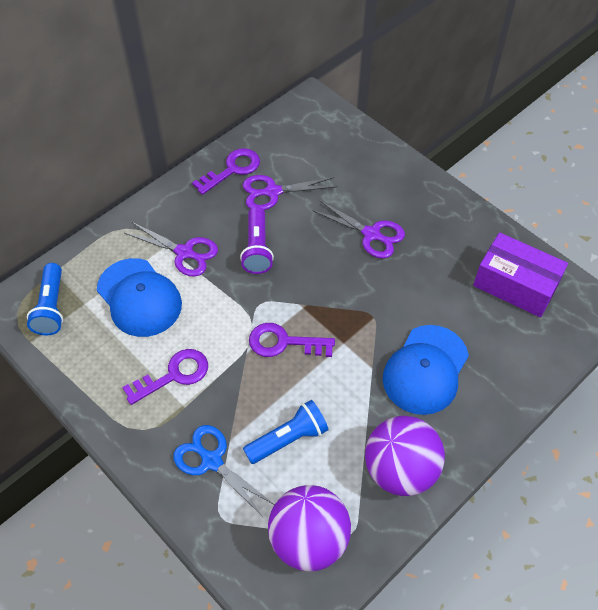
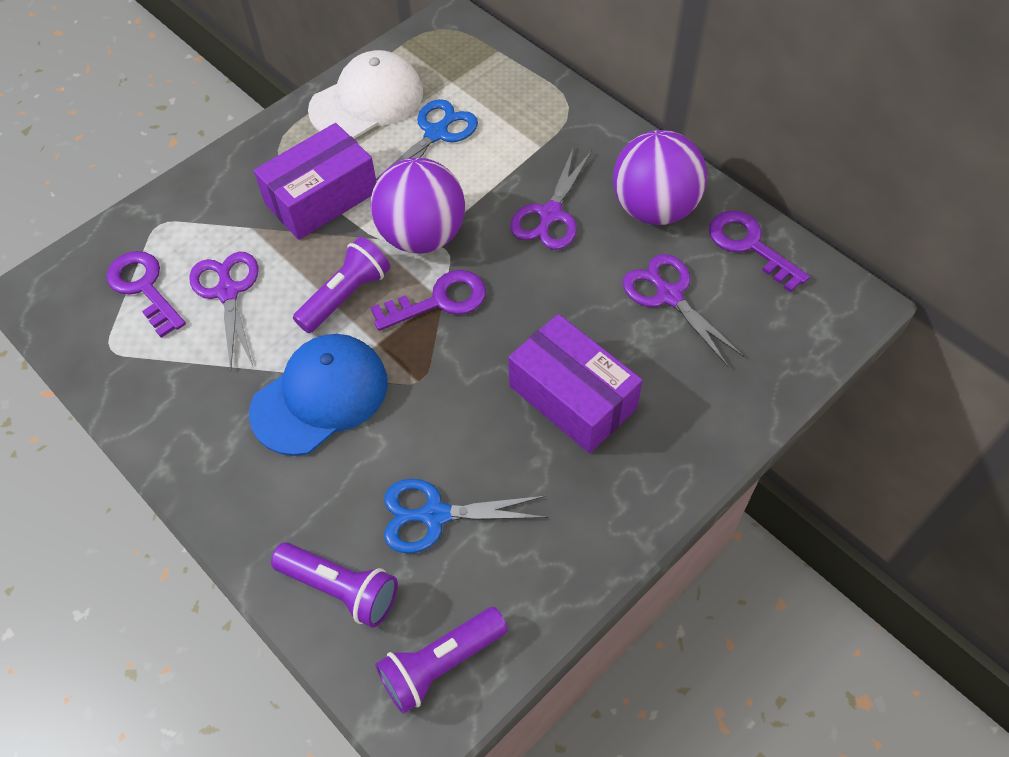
blue cap: 2 -> 1
blue flashlight: 2 -> 0
blue scissors: 1 -> 2
purple box: 1 -> 2
purple flashlight: 1 -> 3
white cap: 0 -> 1

